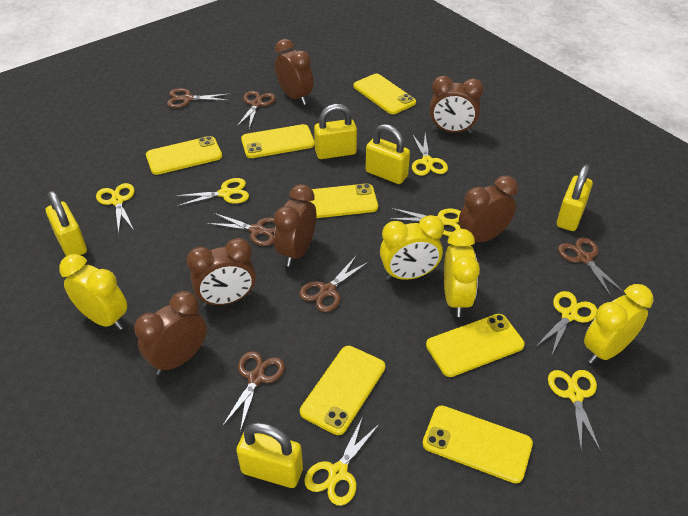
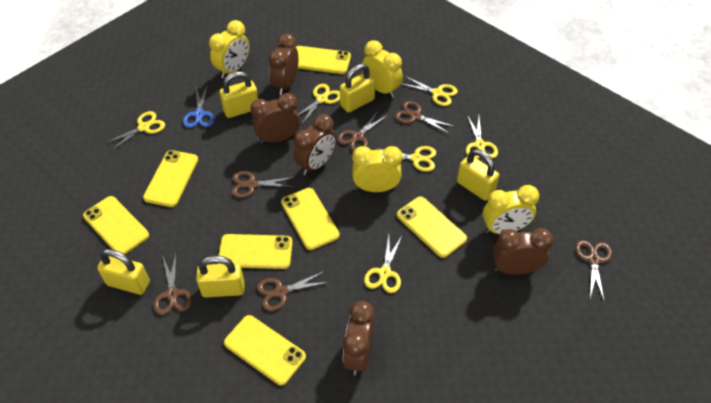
blue scissors: 0 -> 1
brown clock: 6 -> 5
yellow scissors: 7 -> 6

